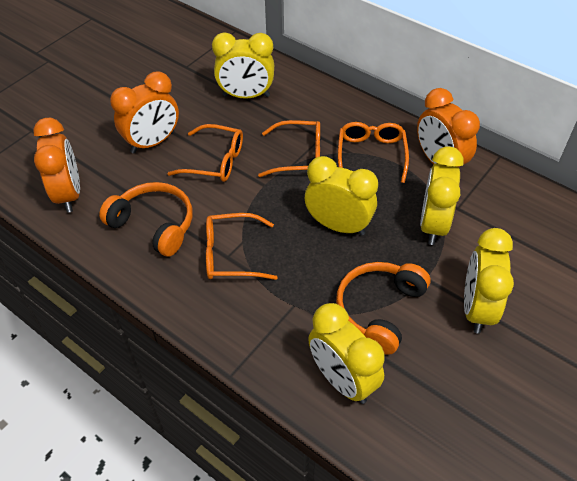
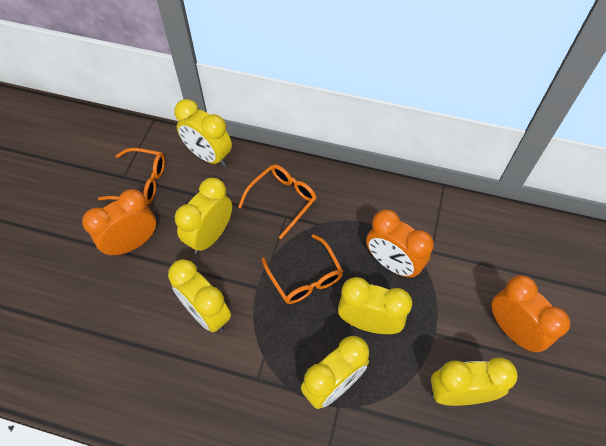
orange glasses: 4 -> 3
orange headphones: 2 -> 0
yellow clock: 5 -> 6

